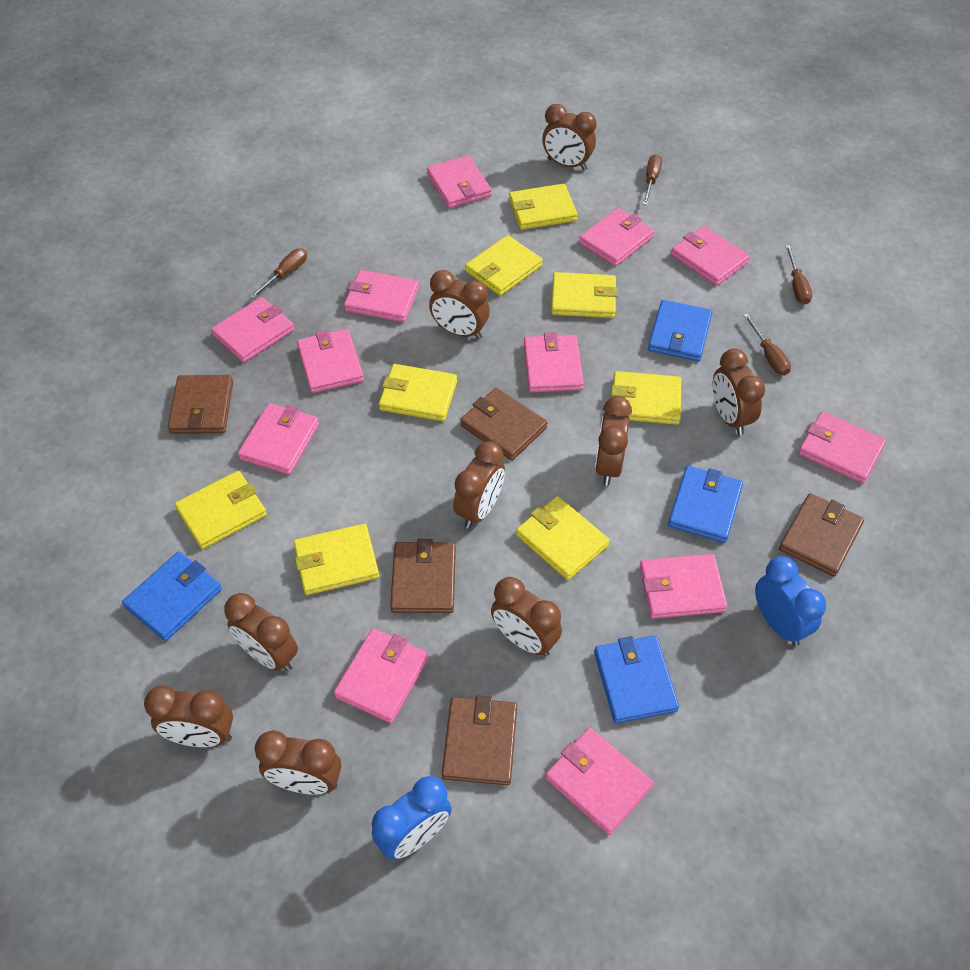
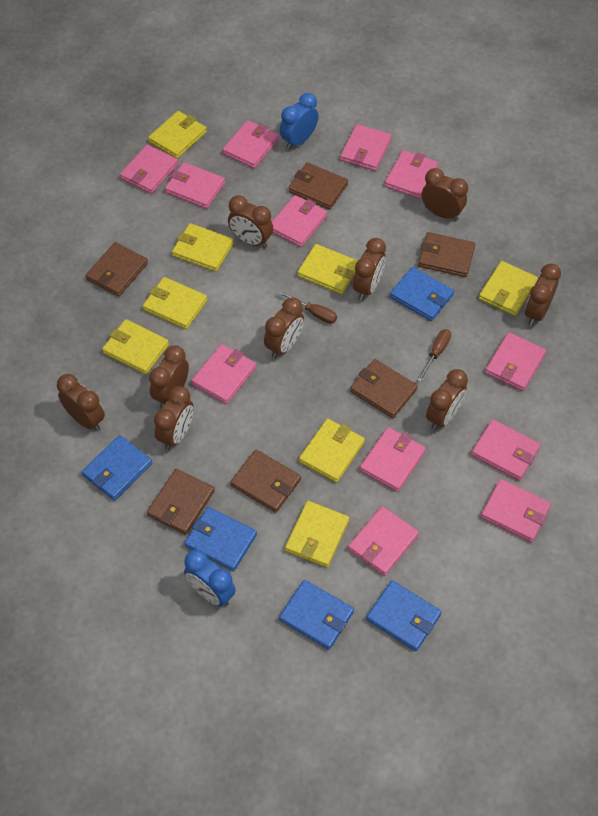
blue wallet: 4 -> 5
brown screwdriver: 4 -> 2
brown wallet: 5 -> 6

